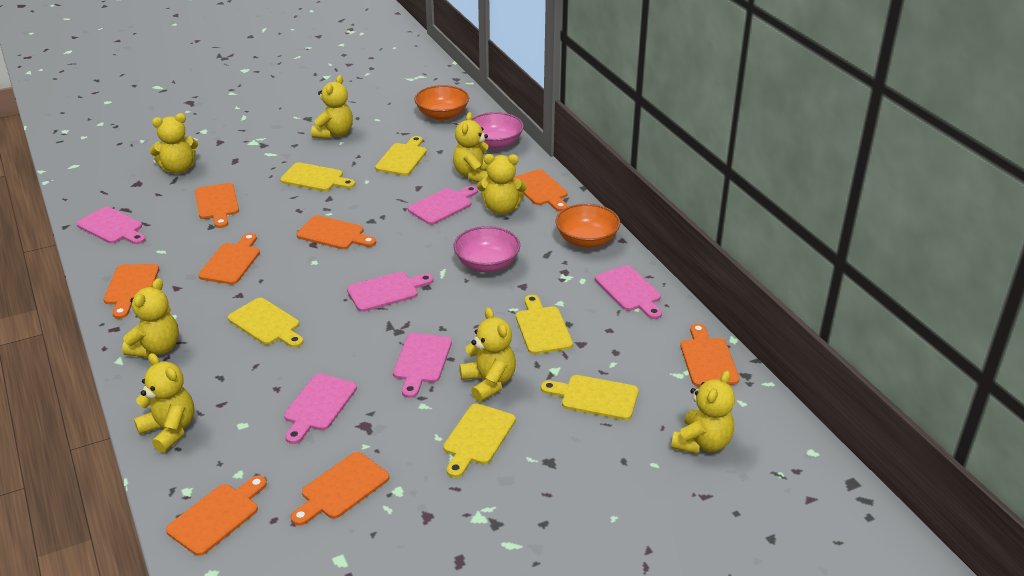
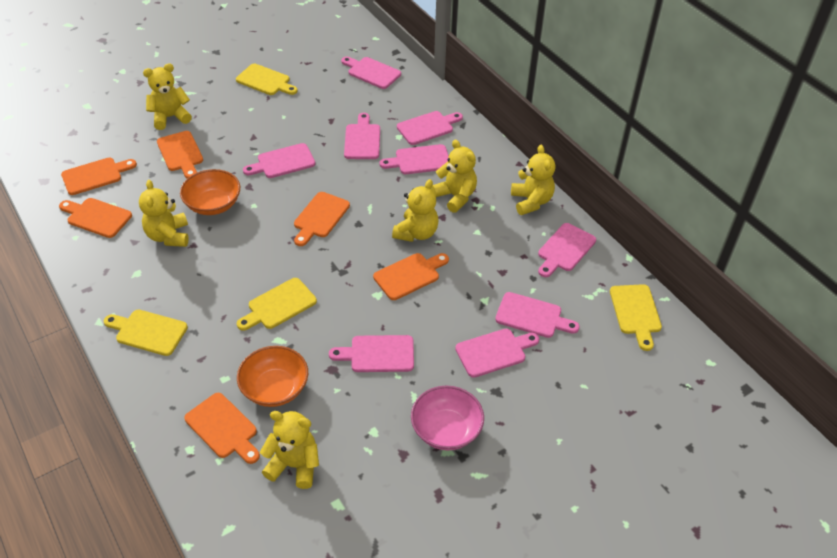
orange cutting board: 8 -> 6
pink bowl: 2 -> 1
pink cutting board: 6 -> 9
yellow cutting board: 6 -> 4
yellow teddy bear: 8 -> 6

